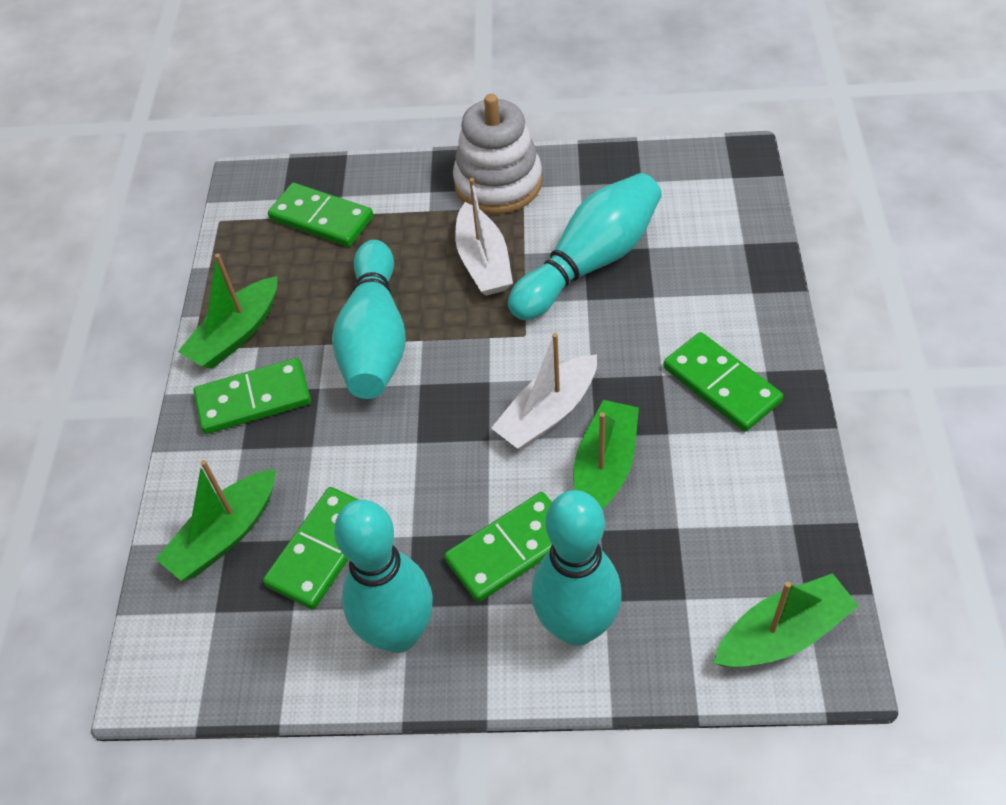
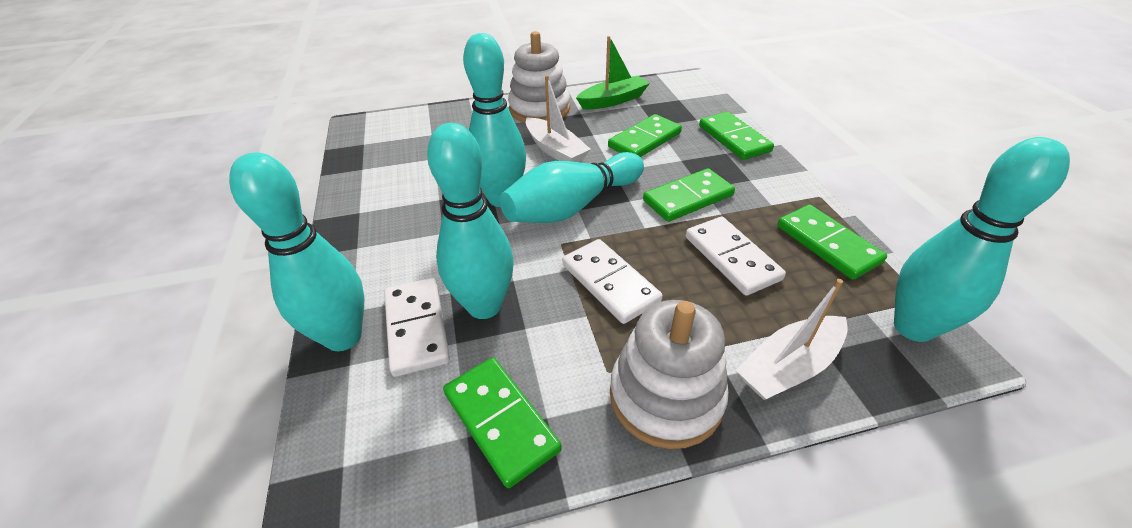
green boat: 4 -> 1
turquoise bowling pin: 4 -> 5
white domino: 0 -> 3
white stacking toy: 1 -> 2

